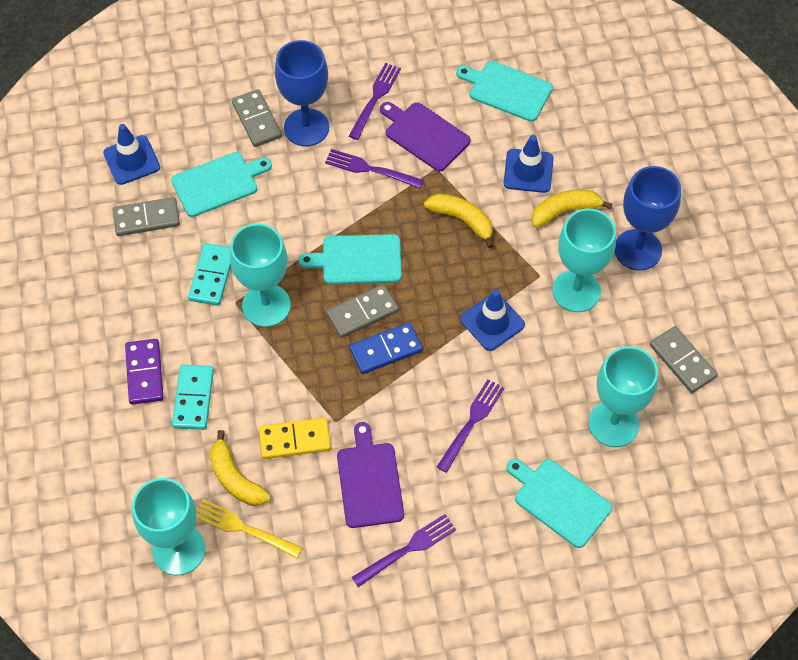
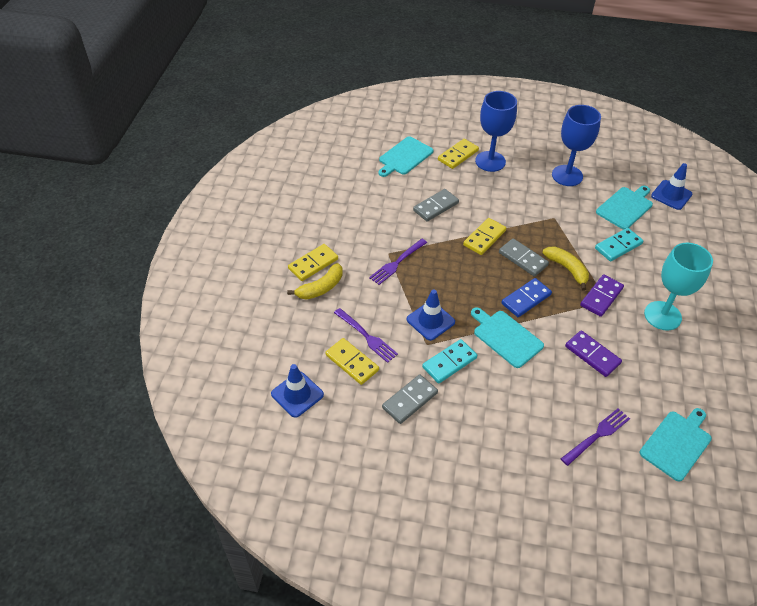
grey domino: 4 -> 3
purple cutting board: 2 -> 0
purple domino: 1 -> 2
purple fork: 4 -> 3
turquoise goblet: 4 -> 1
yellow banana: 3 -> 2
yellow domino: 1 -> 4
yellow fork: 1 -> 0

